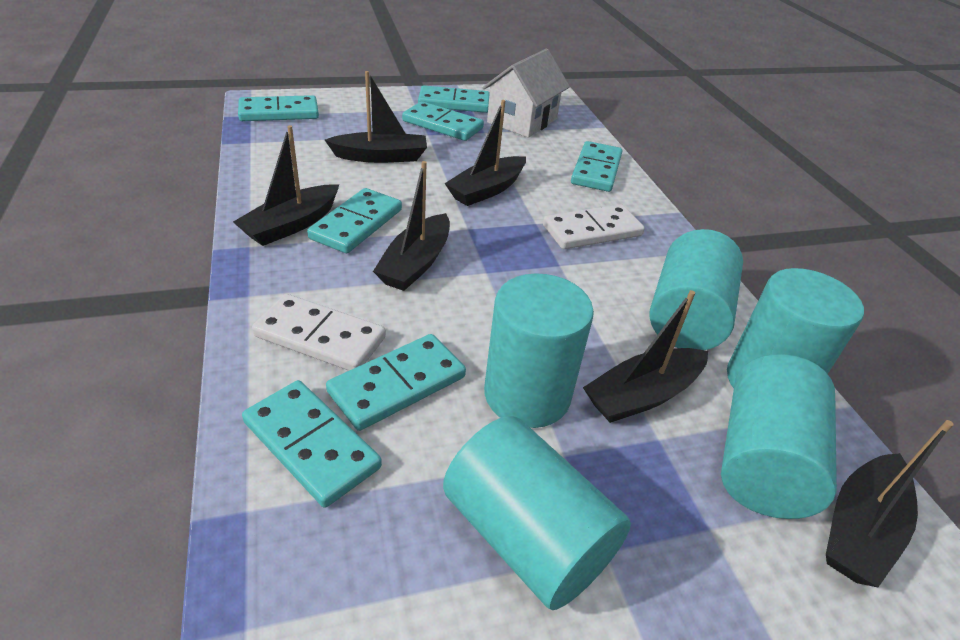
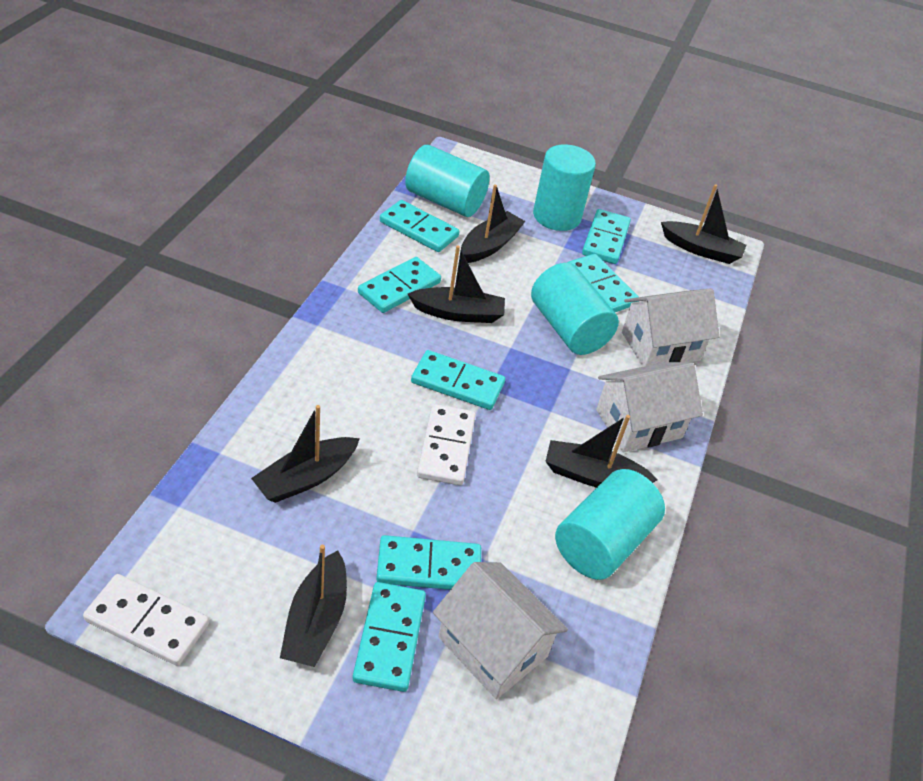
turquoise cylinder: 5 -> 4
white house: 1 -> 3

